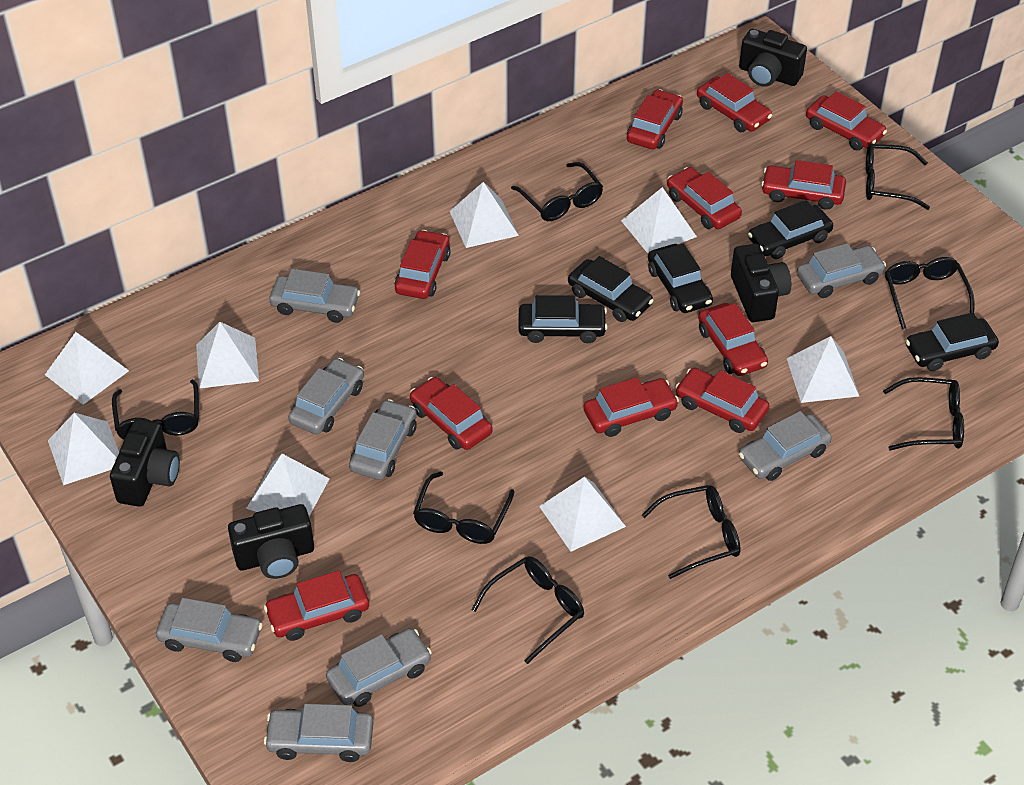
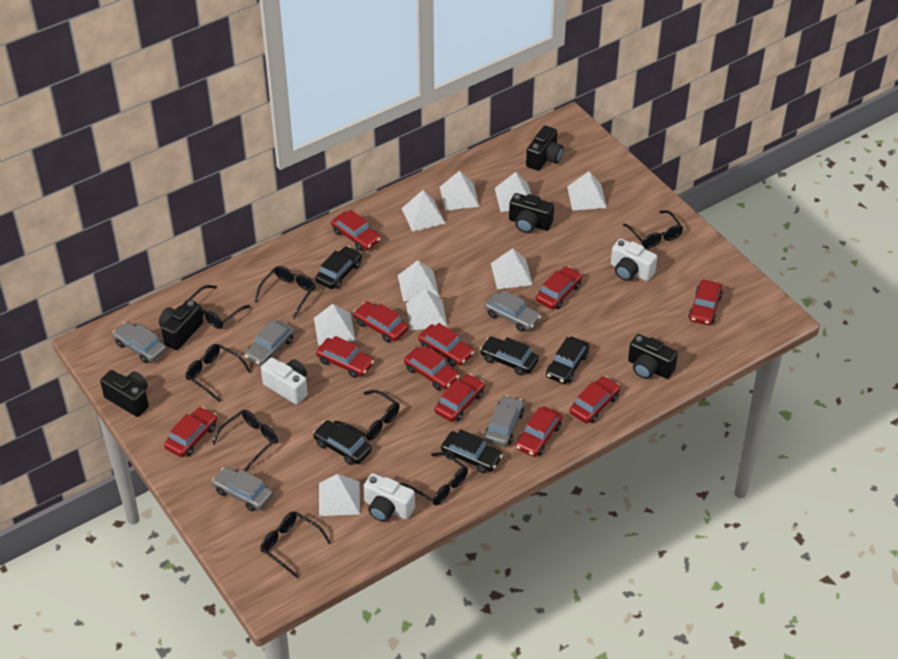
black camera: 4 -> 5
grey car: 8 -> 5
white camera: 0 -> 3
white pyramid: 8 -> 9

